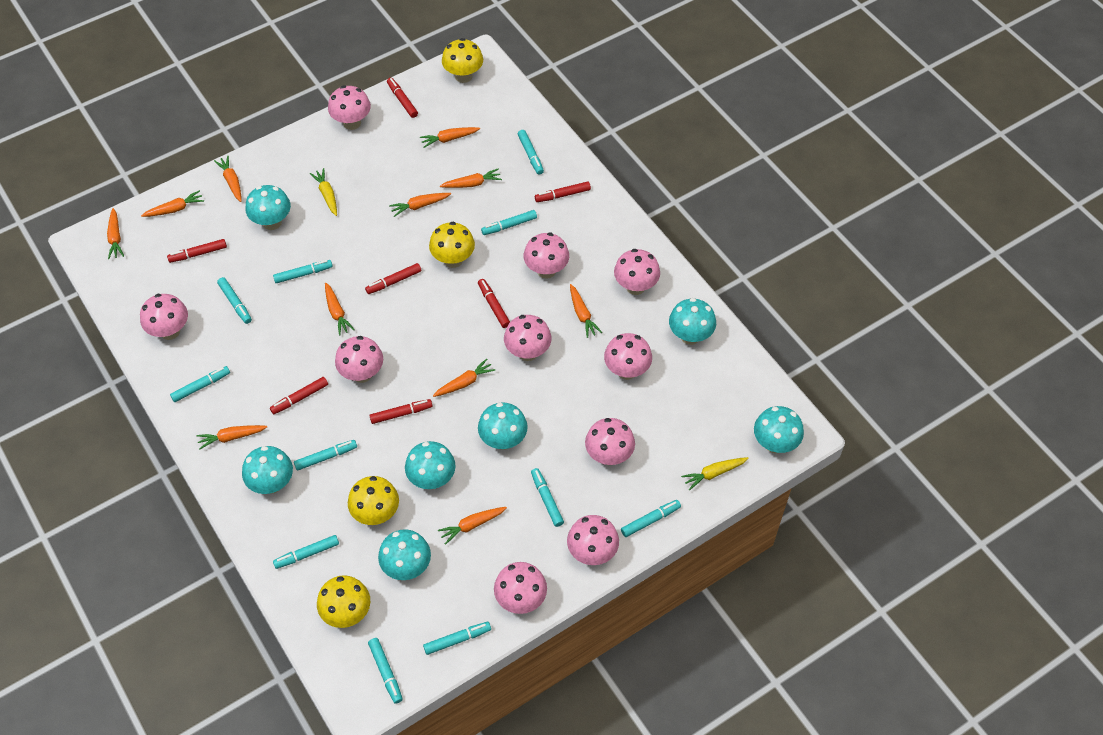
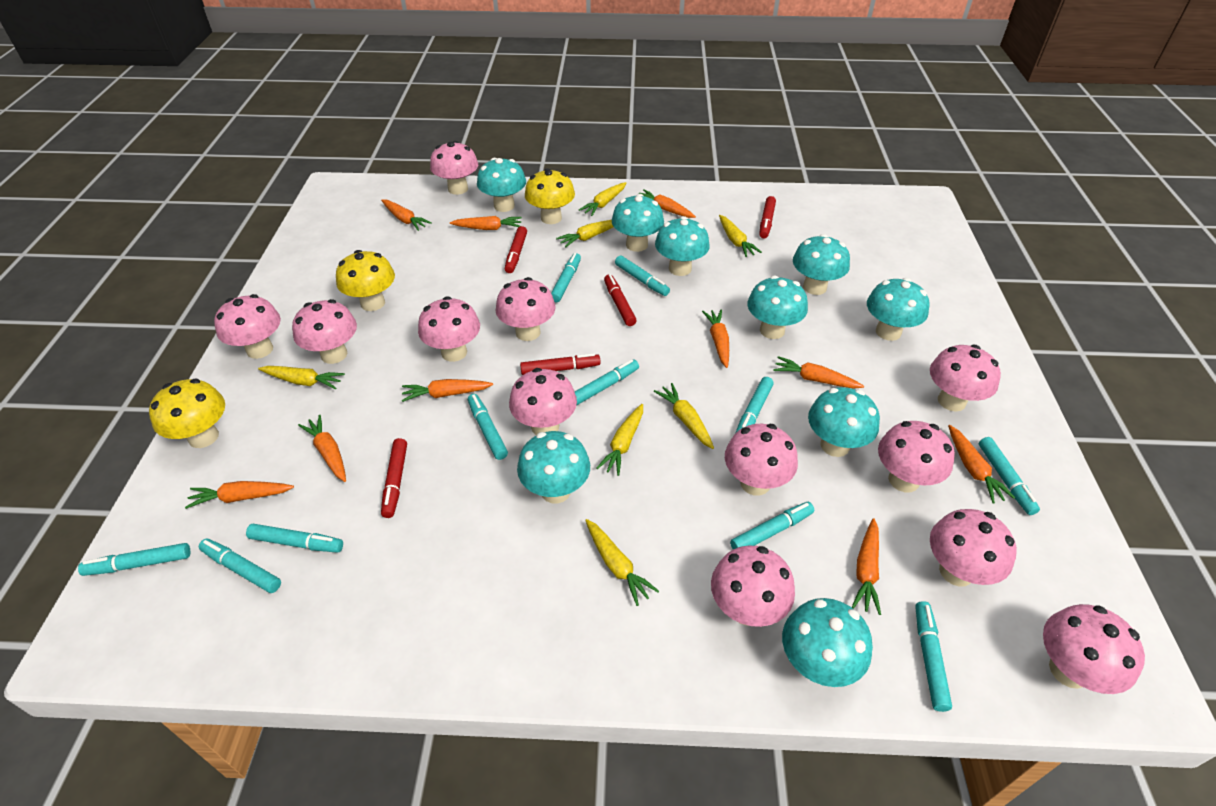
orange carrot: 11 -> 10
pink mushroom: 10 -> 12
red marker: 7 -> 5
turquoise mushroom: 7 -> 9
yellow carrot: 2 -> 7
yellow mushroom: 4 -> 3

